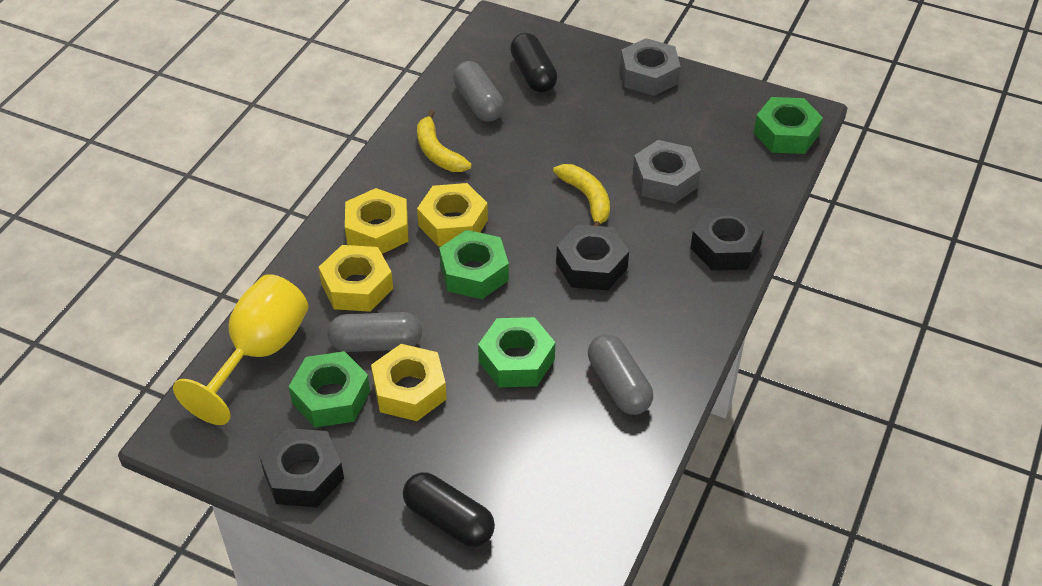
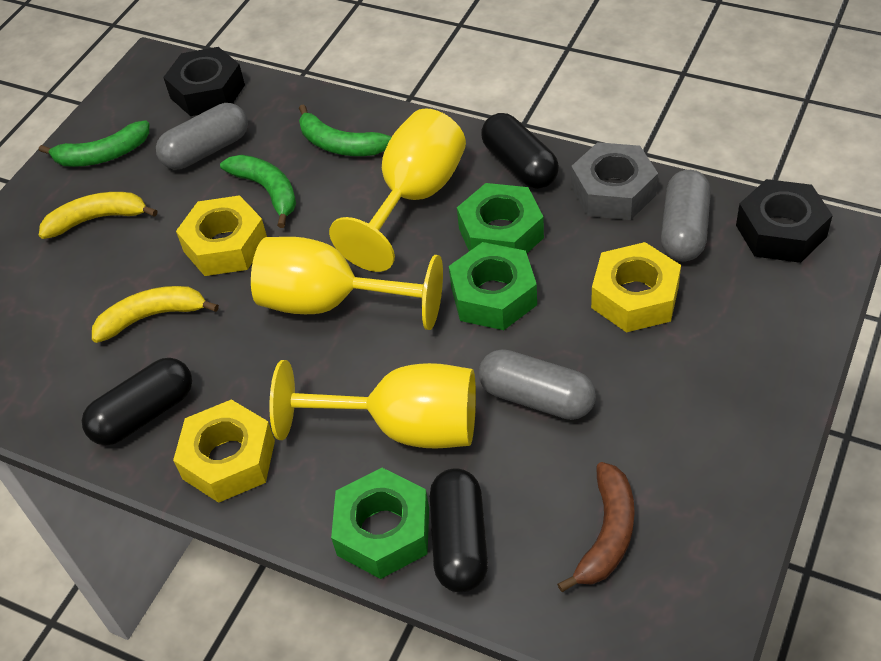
black capsule: 2 -> 3
black nut: 3 -> 2
brown banana: 0 -> 1
green banana: 0 -> 3
green nut: 4 -> 3
grey nut: 2 -> 1
yellow goblet: 1 -> 3
yellow nut: 4 -> 3

